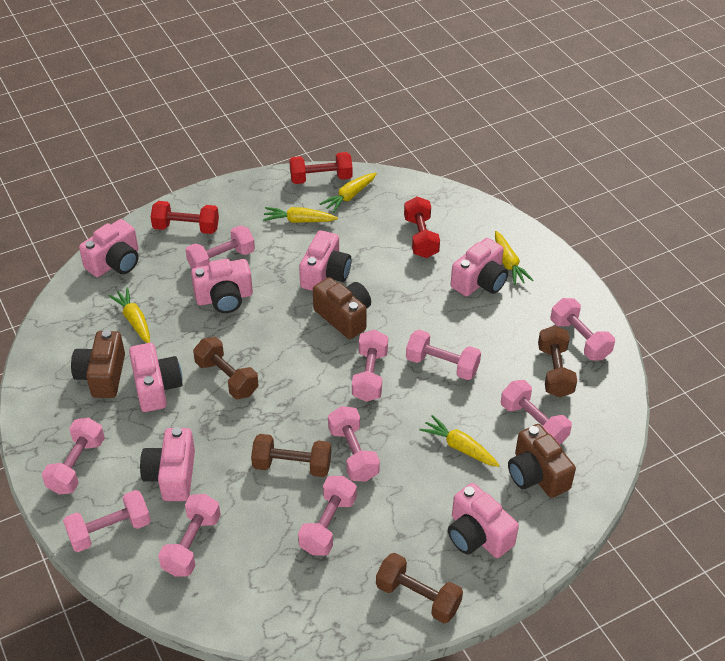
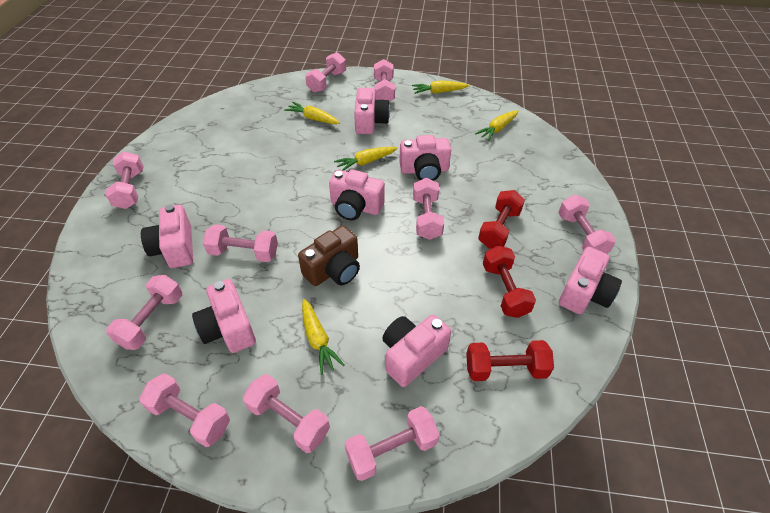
brown camera: 3 -> 1
brown dumbbell: 4 -> 0

